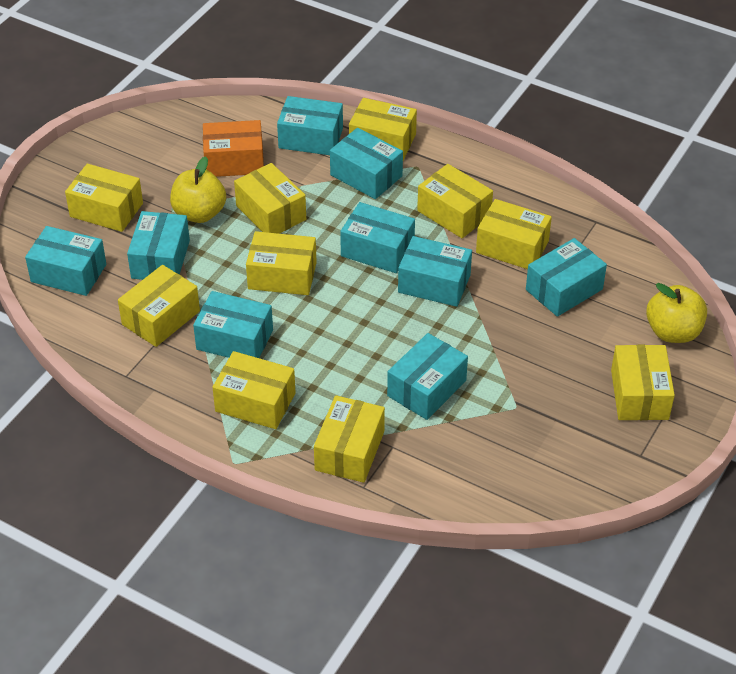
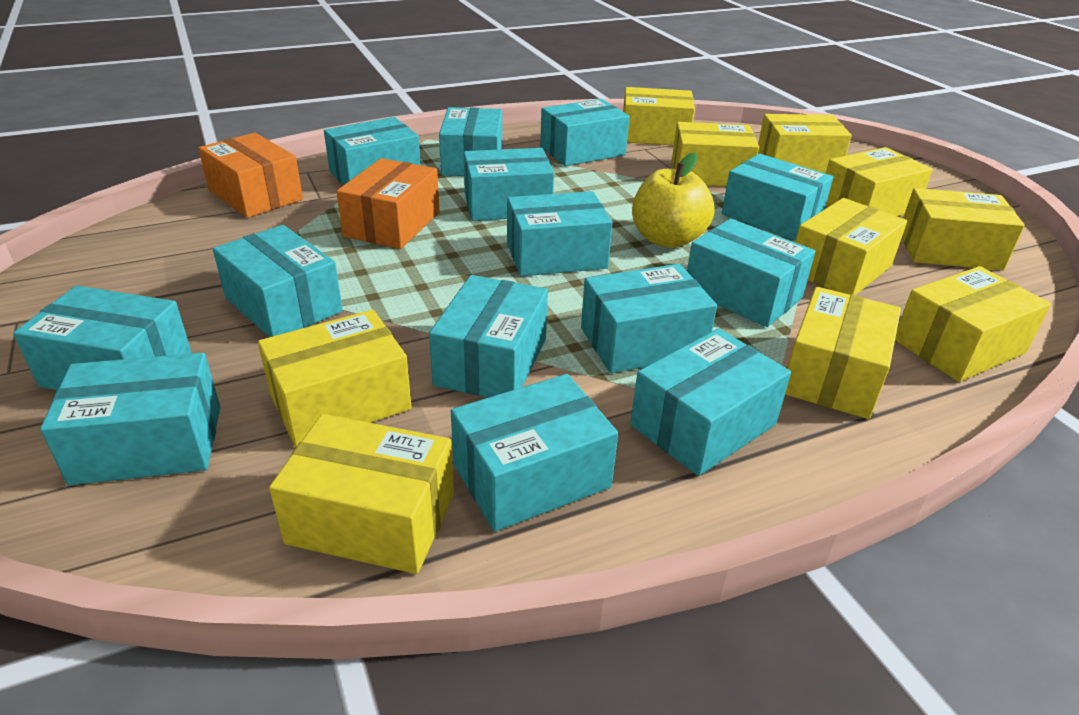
orange box: 1 -> 2
turquoise box: 9 -> 14
yellow apple: 2 -> 1

